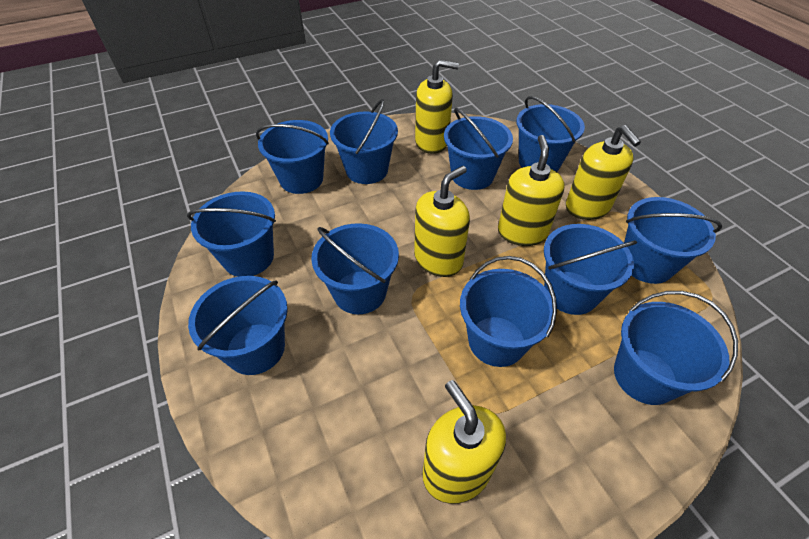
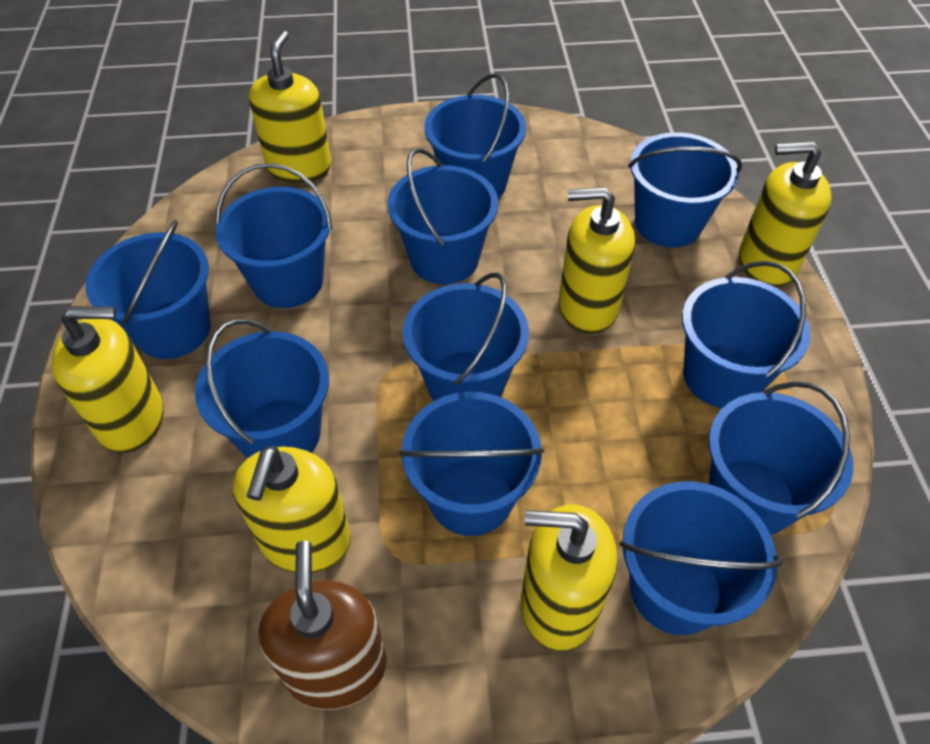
brown soap dispenser: 0 -> 1
yellow soap dispenser: 5 -> 6

